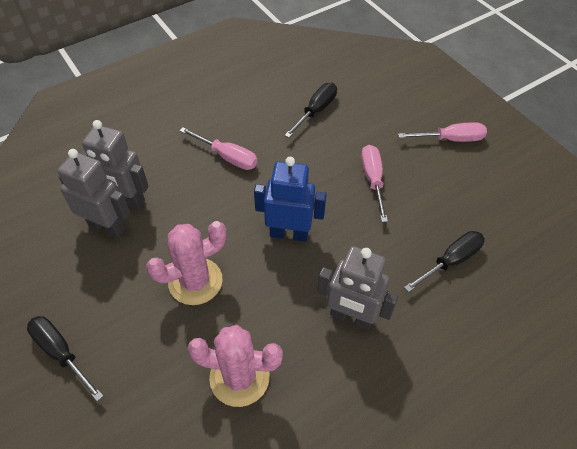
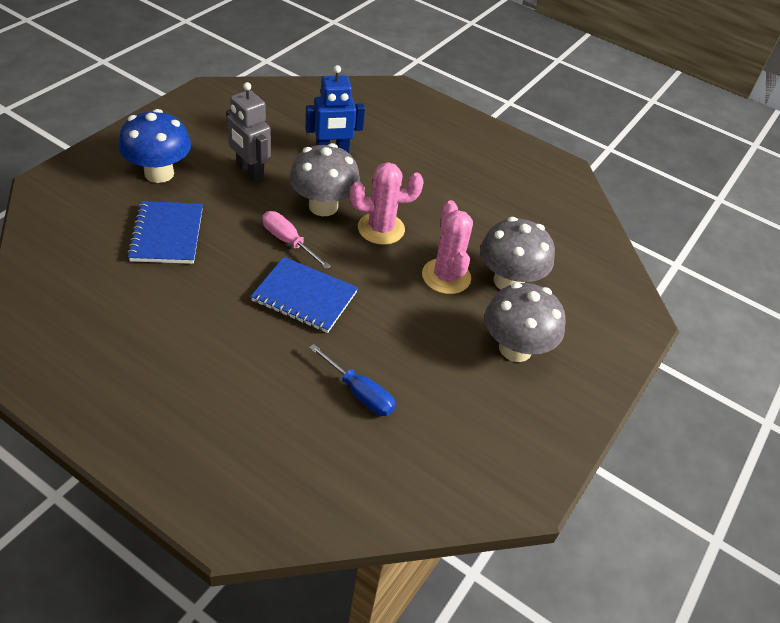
black screwdriver: 3 -> 0
blue mushroom: 0 -> 1
blue notebook: 0 -> 2
blue screwdriver: 0 -> 1
grey mushroom: 0 -> 3
grey robot: 3 -> 1
pink screwdriver: 3 -> 1

